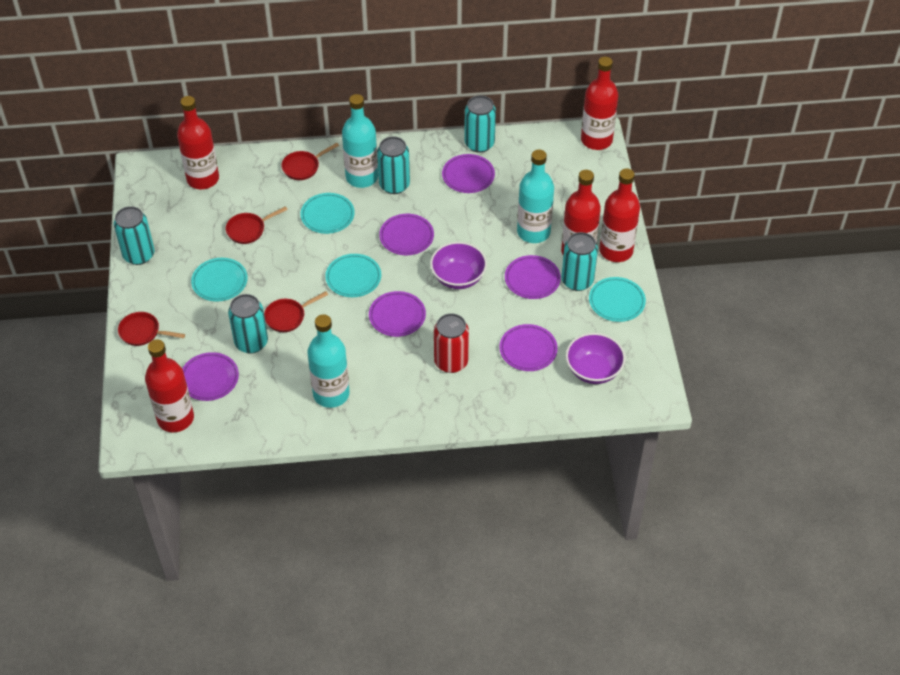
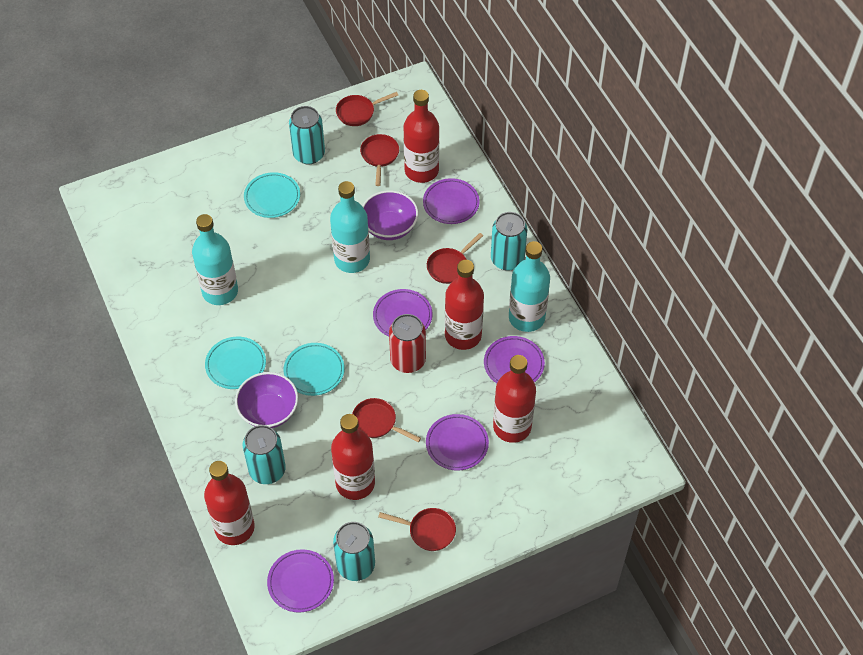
purple plate: 6 -> 5
red pan: 4 -> 5
turquoise can: 5 -> 4
turquoise plate: 4 -> 3

